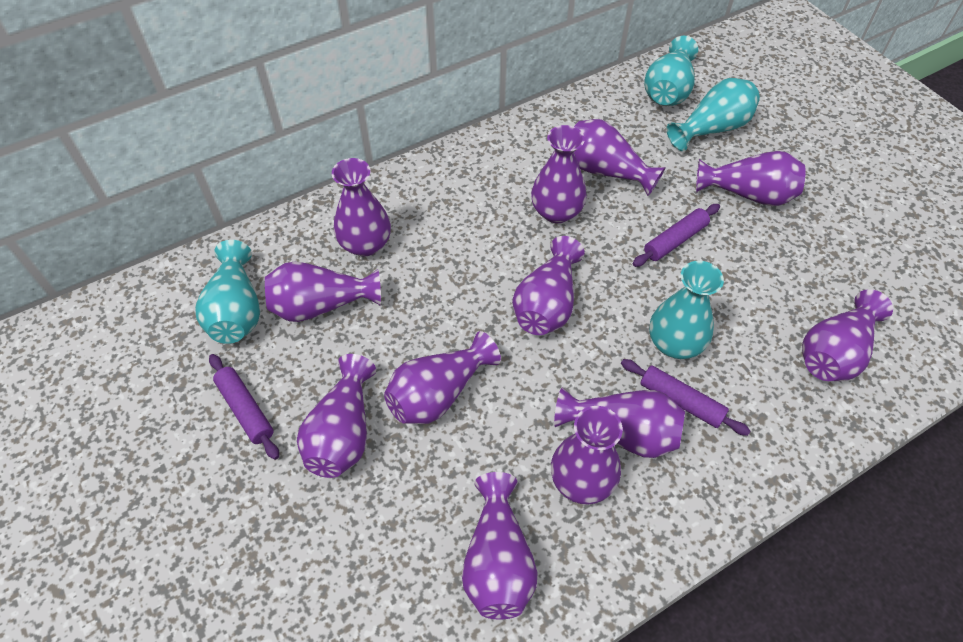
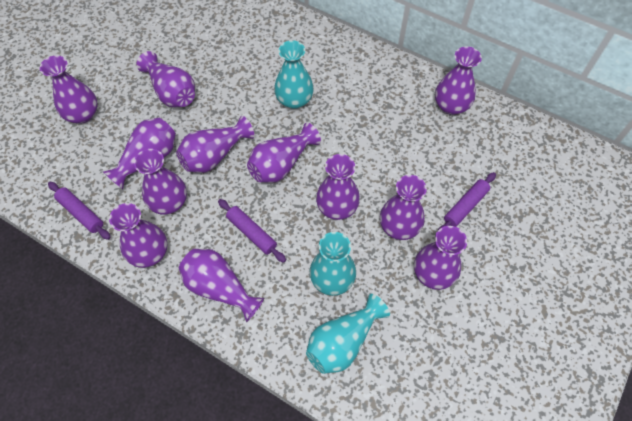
turquoise vase: 4 -> 3

